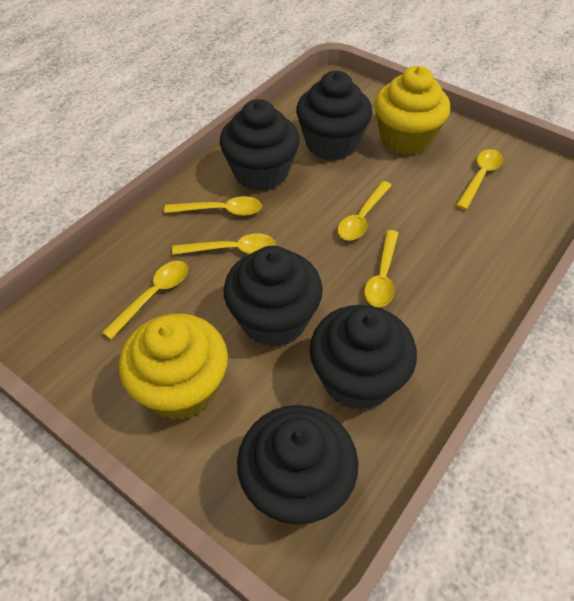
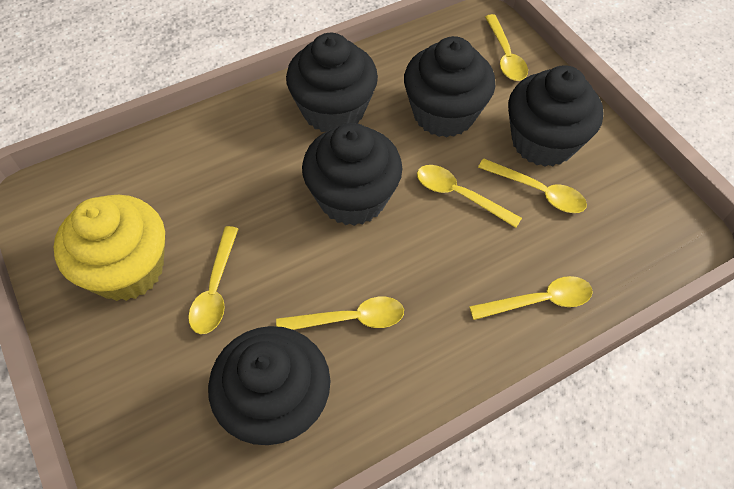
yellow cupcake: 2 -> 1

